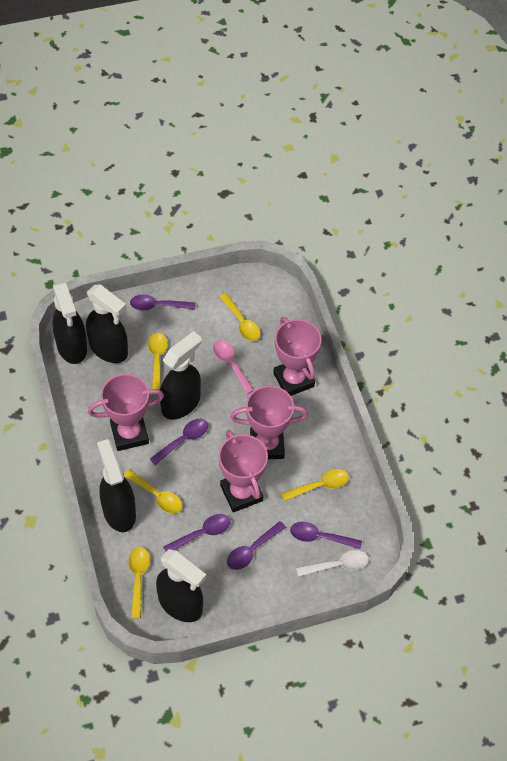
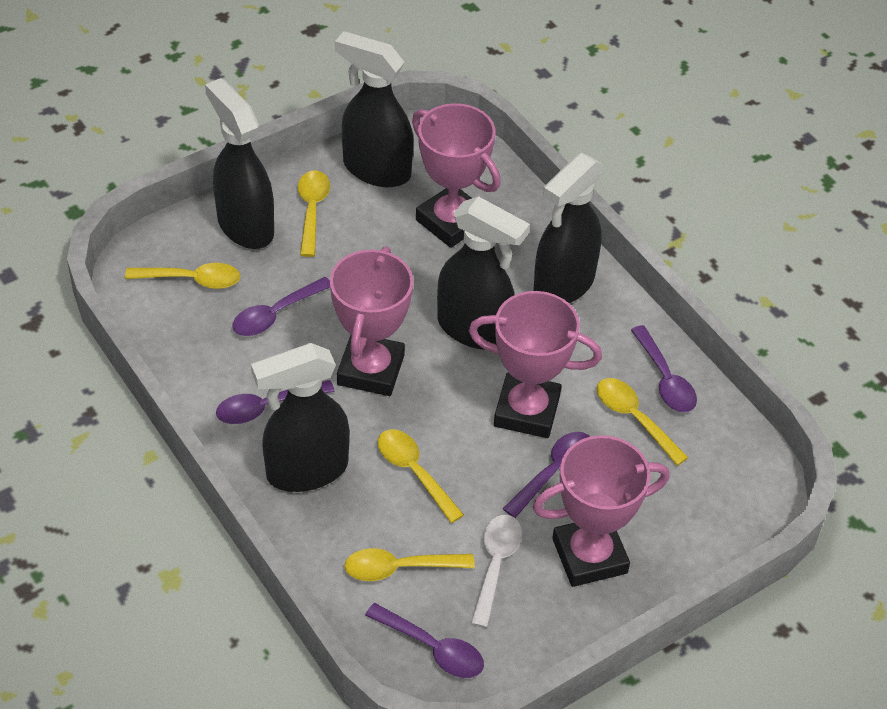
pink spoon: 1 -> 0

